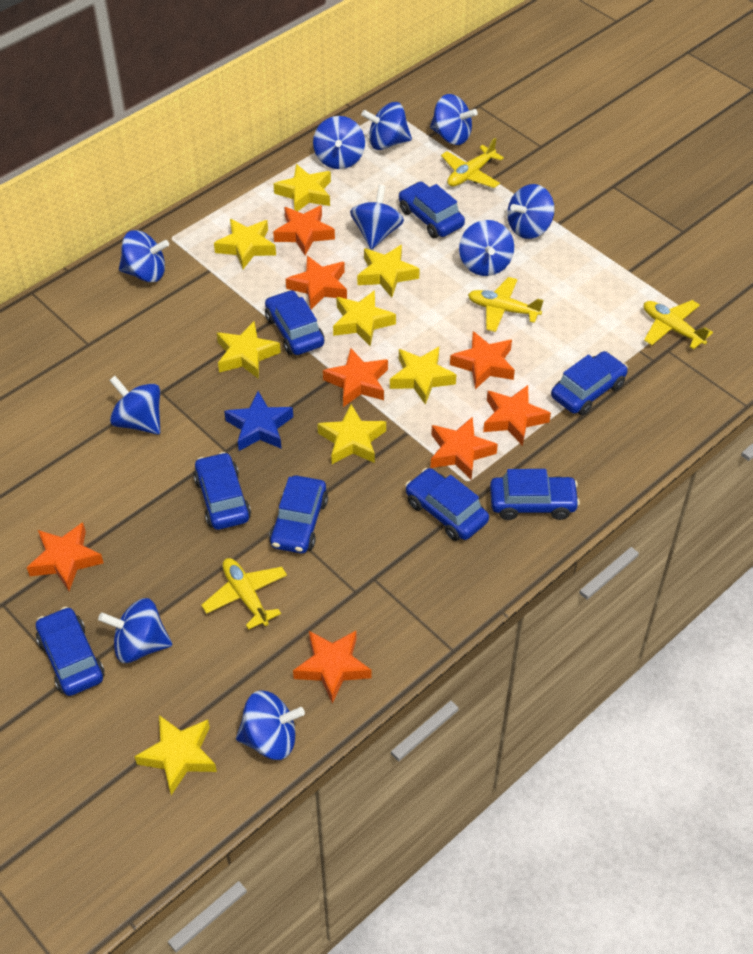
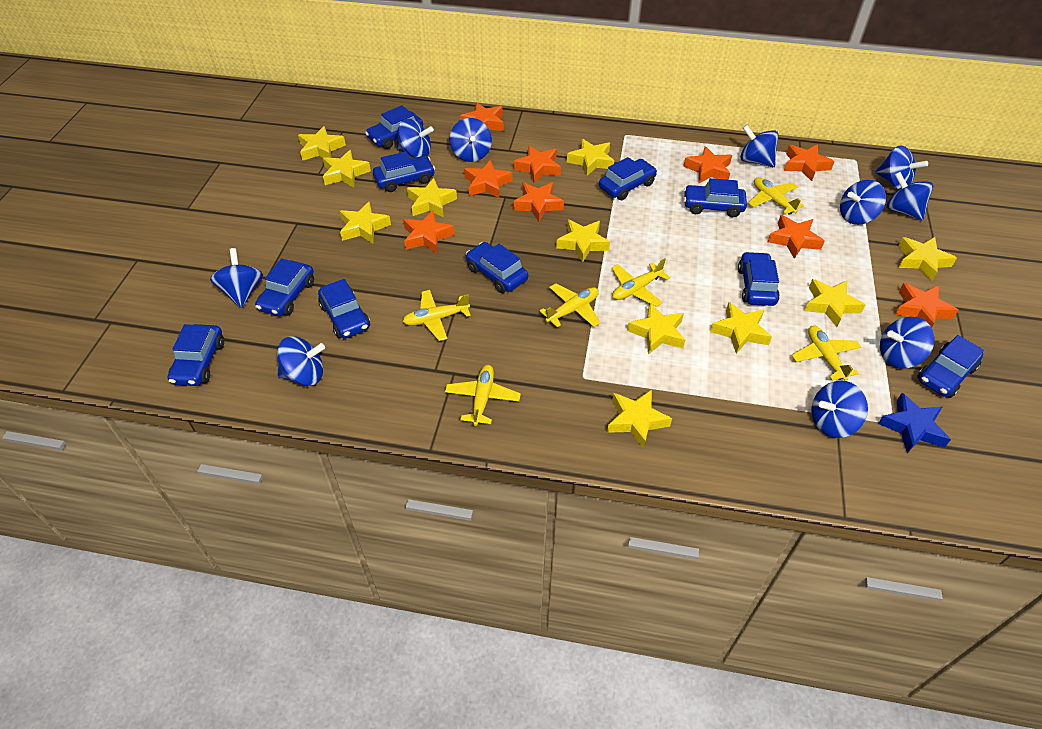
blue car: 8 -> 10
orange star: 8 -> 9
yellow plane: 4 -> 6
yellow star: 8 -> 11

